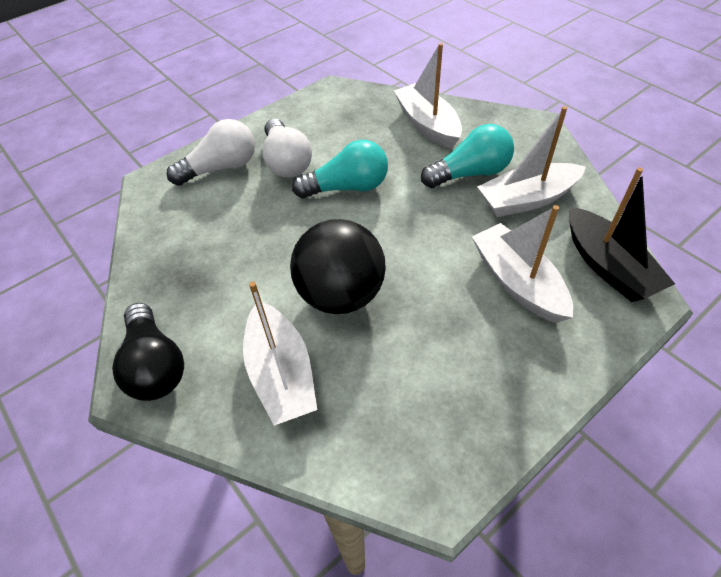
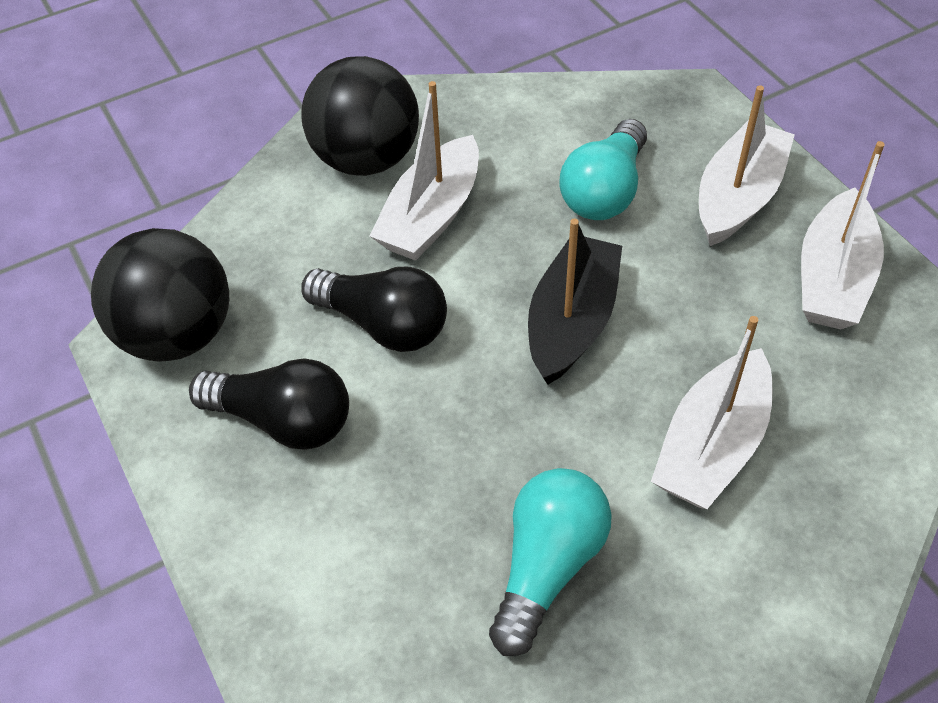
black ball: 1 -> 2
black light bulb: 1 -> 2
white light bulb: 2 -> 0

